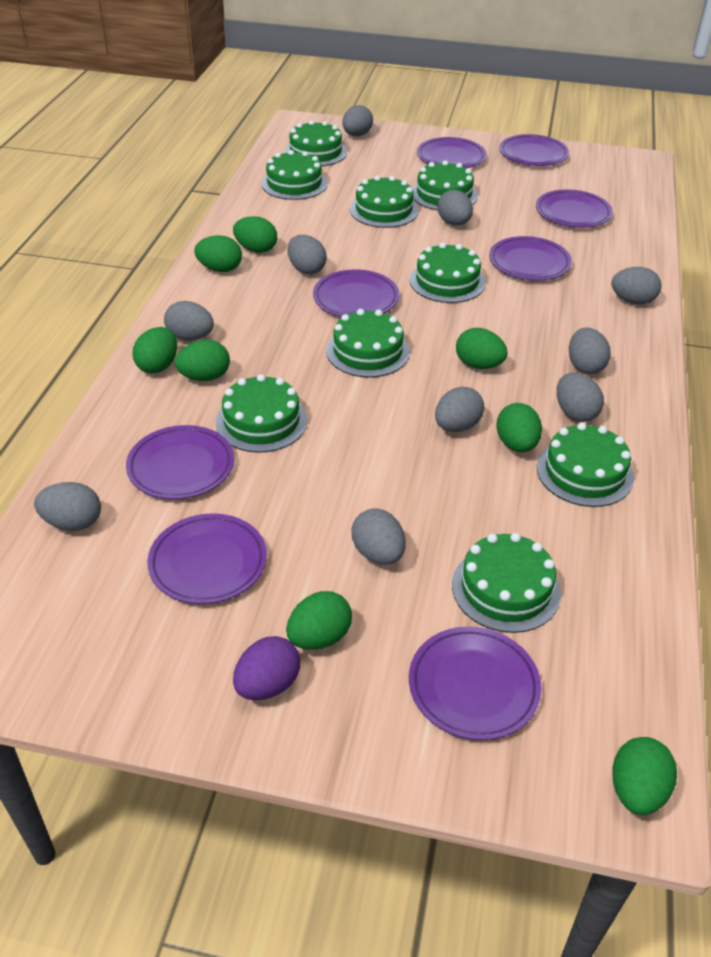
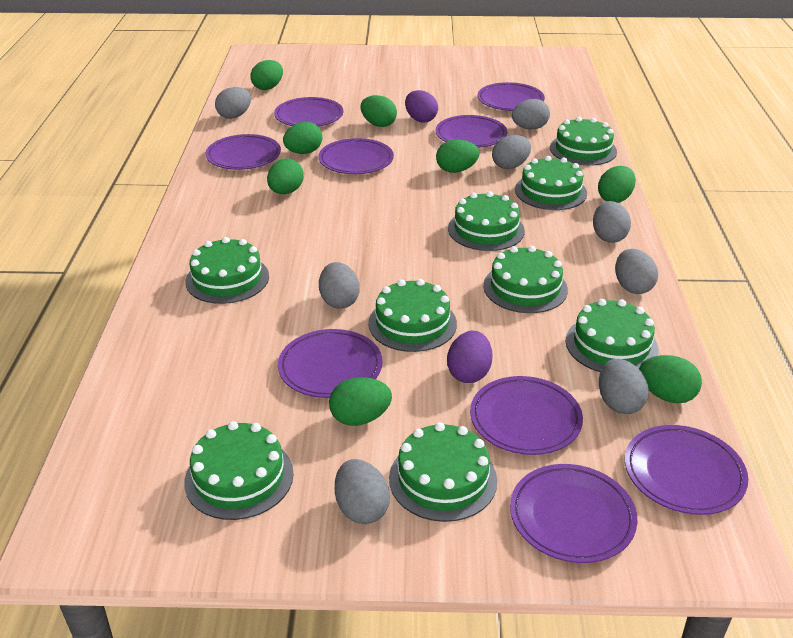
grey egg: 10 -> 8
purple egg: 1 -> 2
purple plate: 8 -> 9

